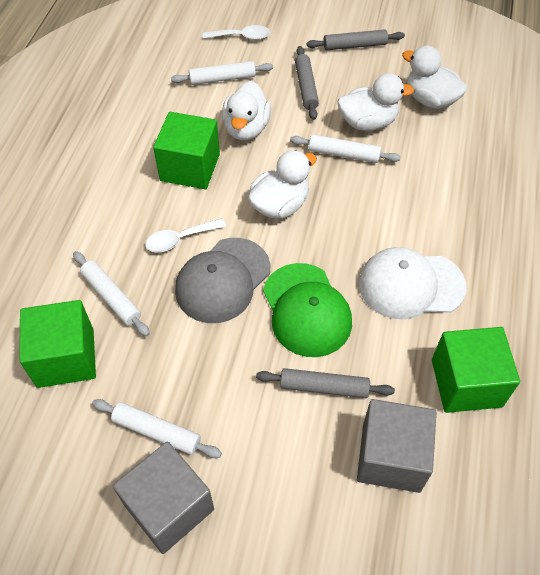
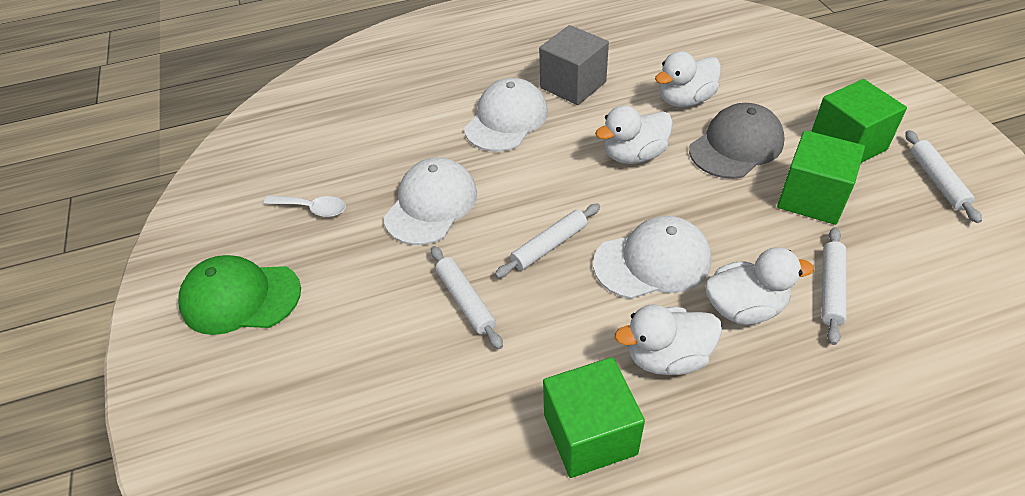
grey cube: 2 -> 1
grey rolling pin: 3 -> 0
white cap: 1 -> 3
white spoon: 2 -> 1

